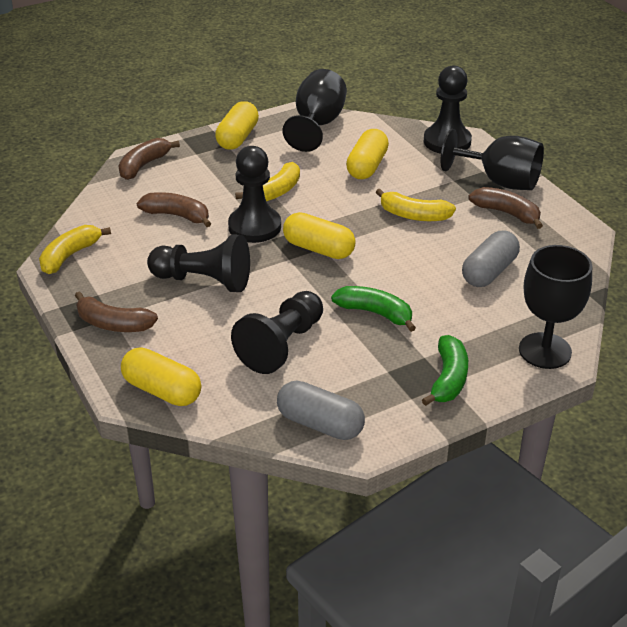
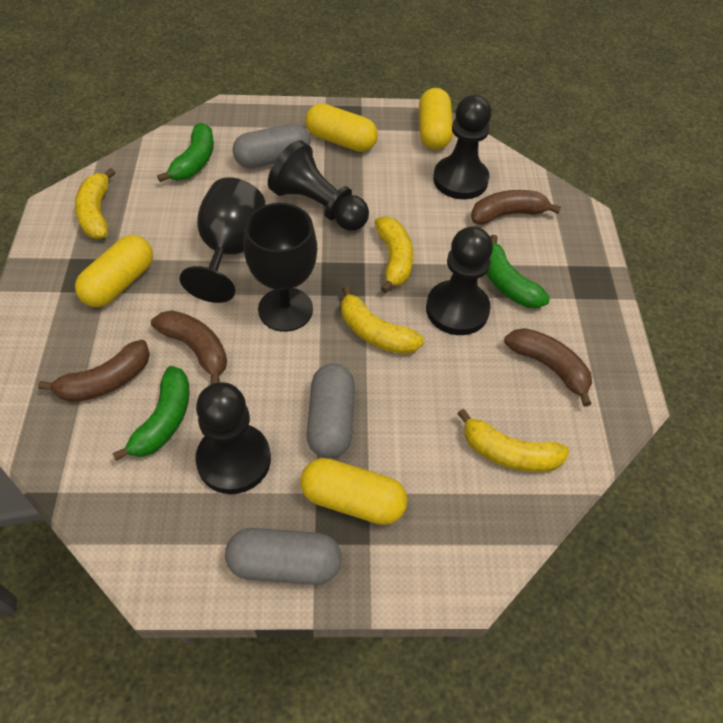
black goblet: 3 -> 2
green banana: 2 -> 3
grey capsule: 2 -> 3
yellow banana: 3 -> 4

